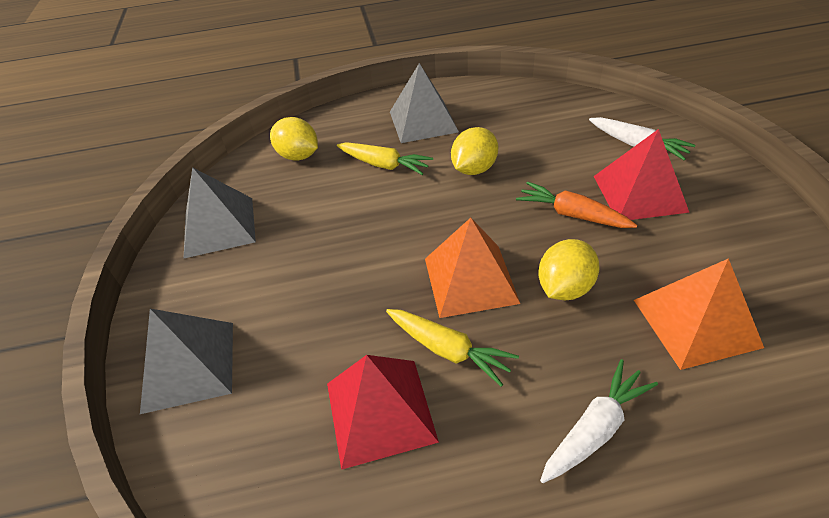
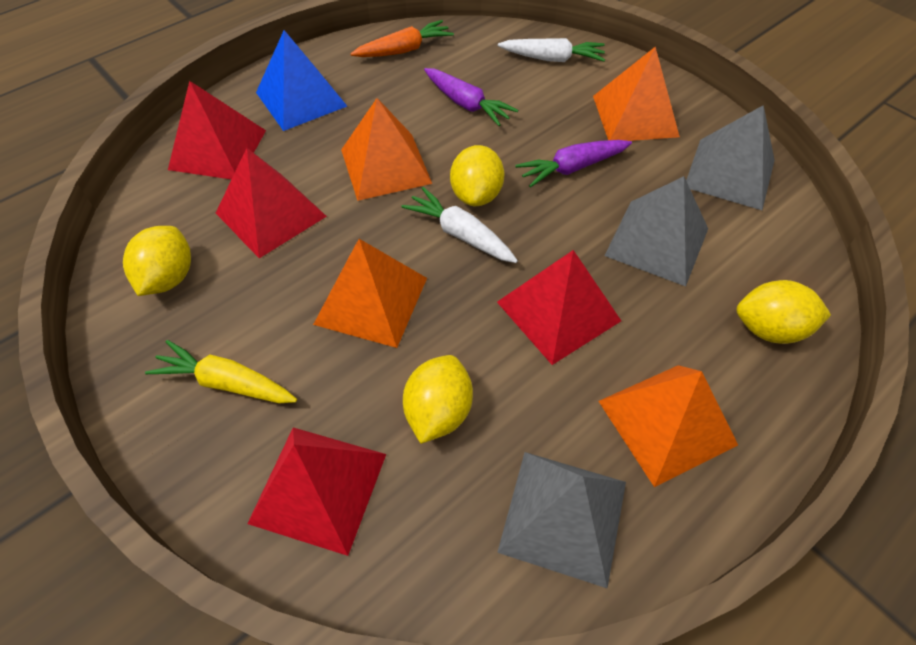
blue pyramid: 0 -> 1
orange pyramid: 2 -> 4
purple carrot: 0 -> 2
red pyramid: 2 -> 4
yellow carrot: 2 -> 1
yellow lemon: 3 -> 4

